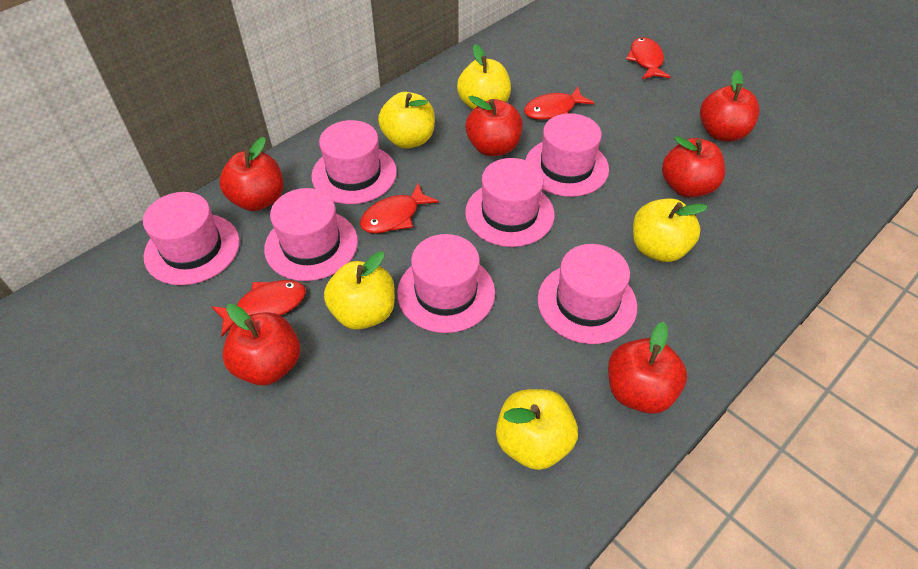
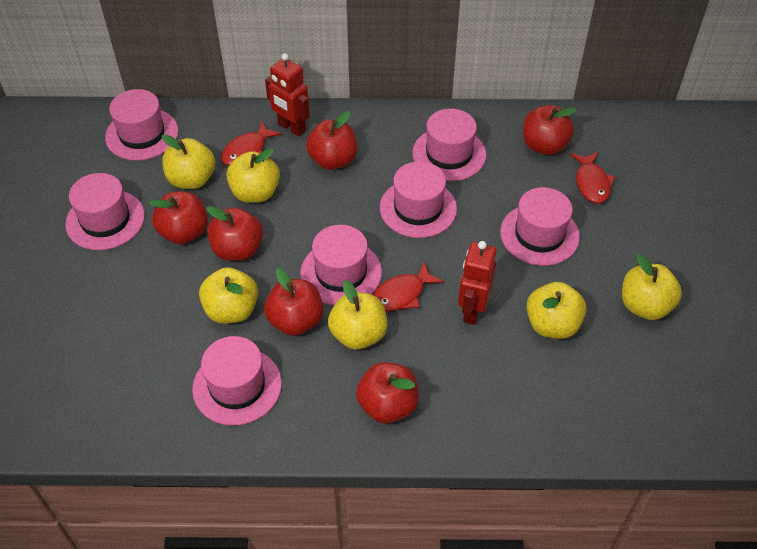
red fish: 4 -> 3
red robot: 0 -> 2
yellow apple: 5 -> 6

